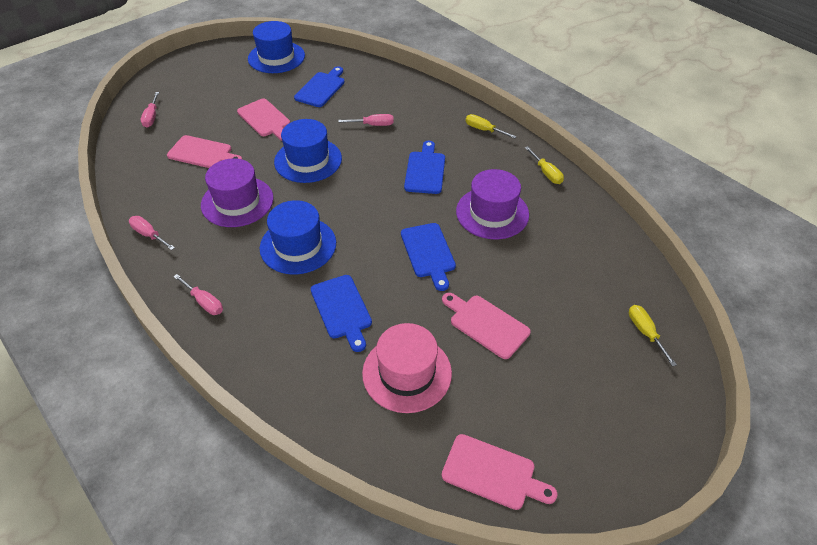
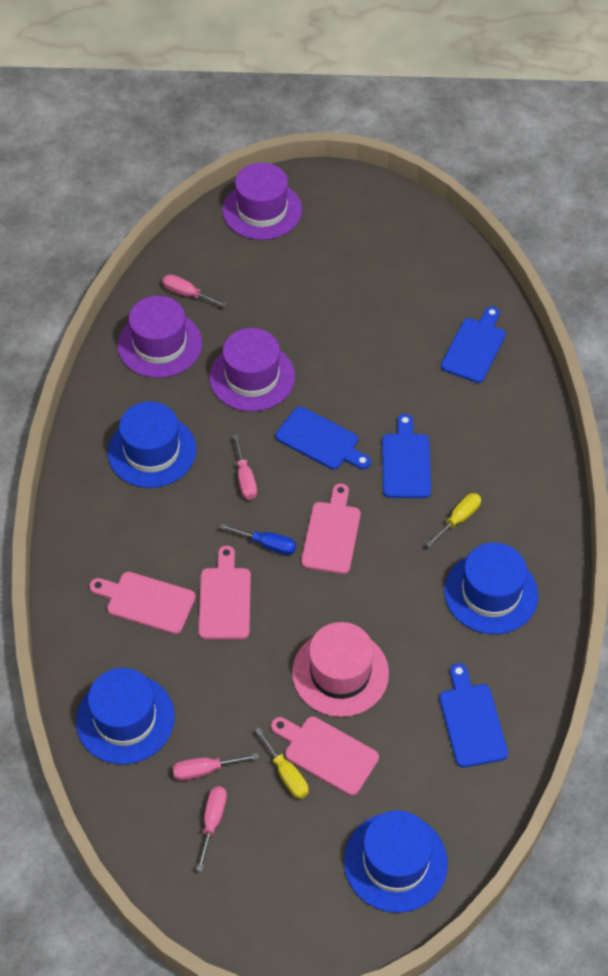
blue hat: 3 -> 4
blue screwdriver: 0 -> 1
purple hat: 2 -> 3
yellow screwdriver: 3 -> 2

